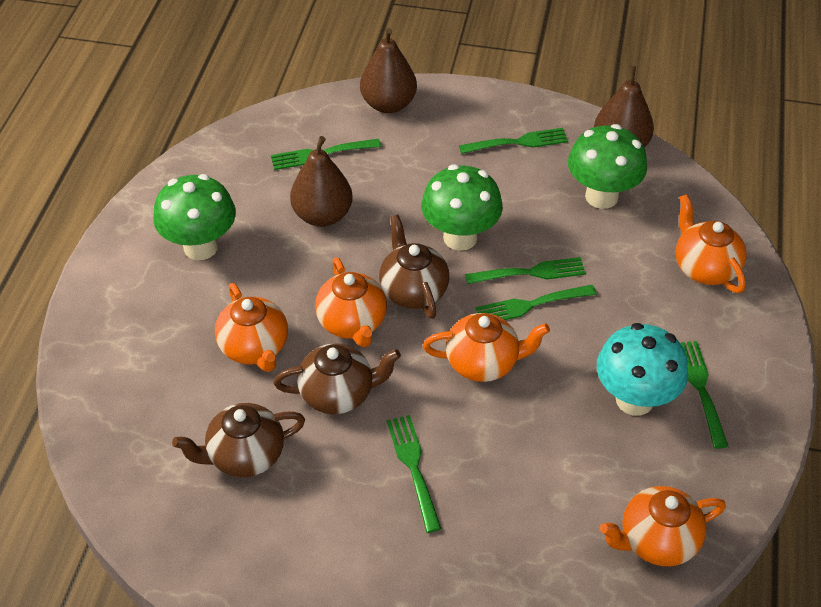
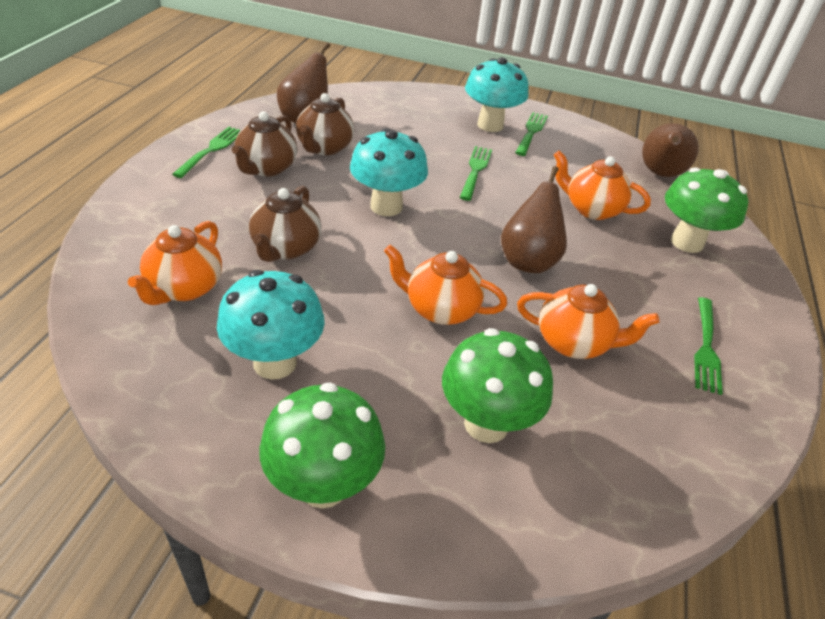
green fork: 6 -> 4
orange teapot: 5 -> 4
turquoise mushroom: 1 -> 3

